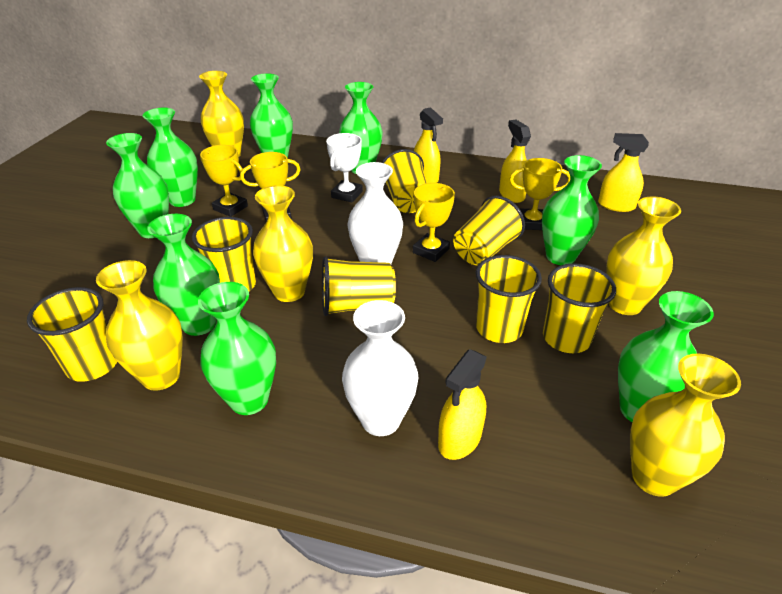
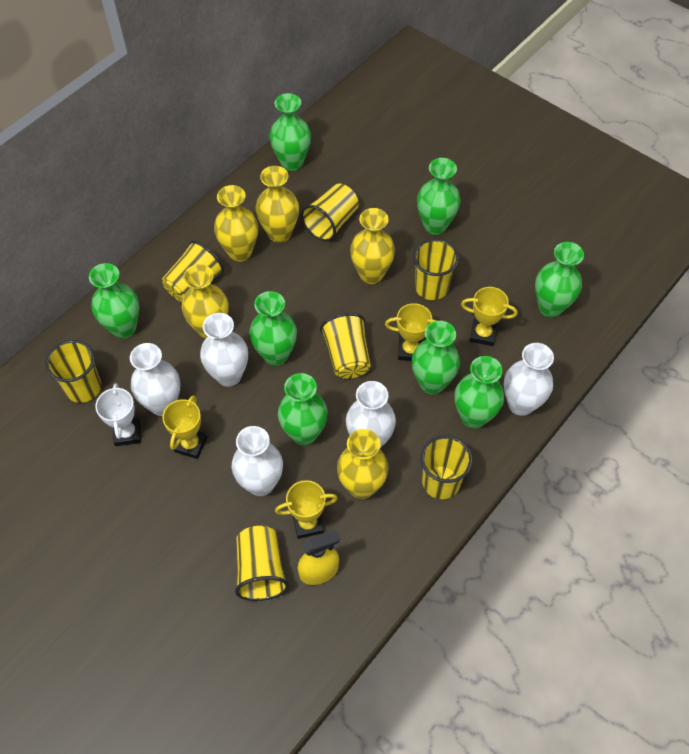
white vase: 2 -> 5
yellow spray bottle: 4 -> 1

